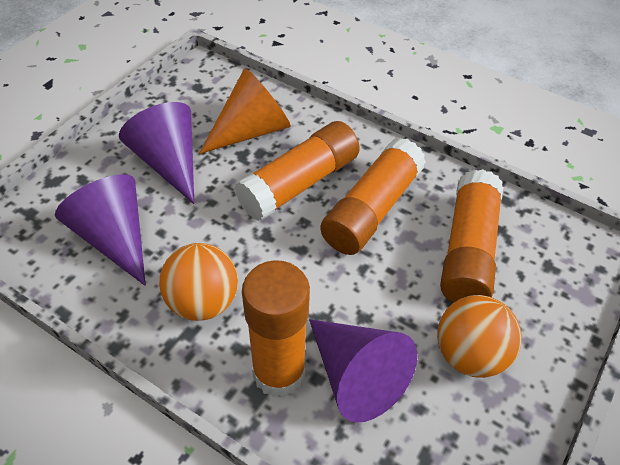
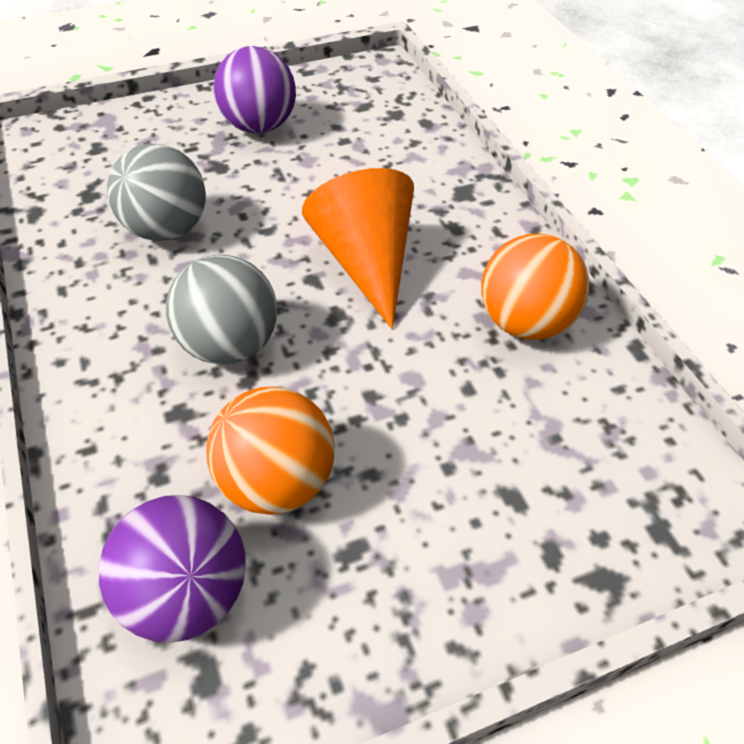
grey ball: 0 -> 2
orange glue stick: 4 -> 0
purple ball: 0 -> 2
purple cone: 3 -> 0

